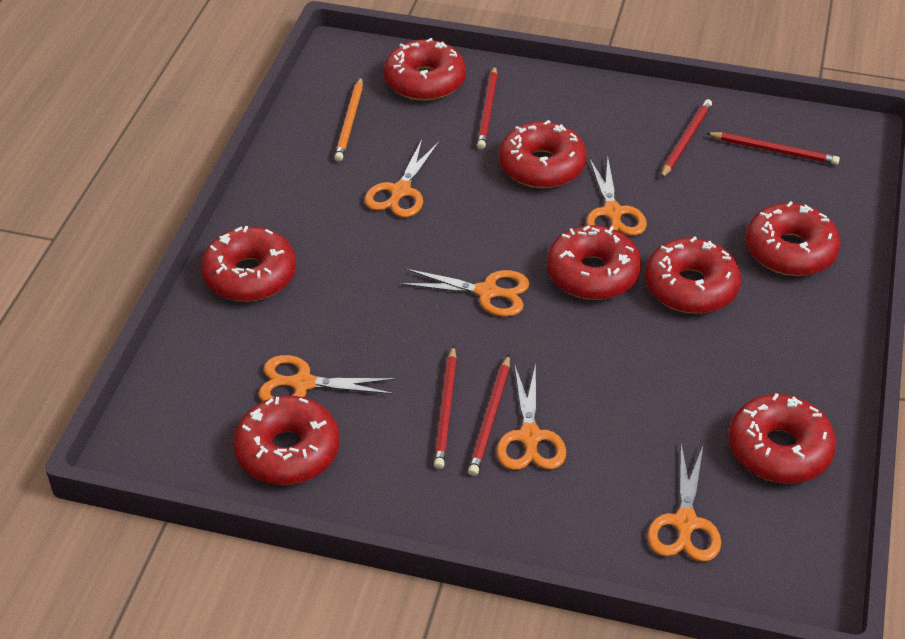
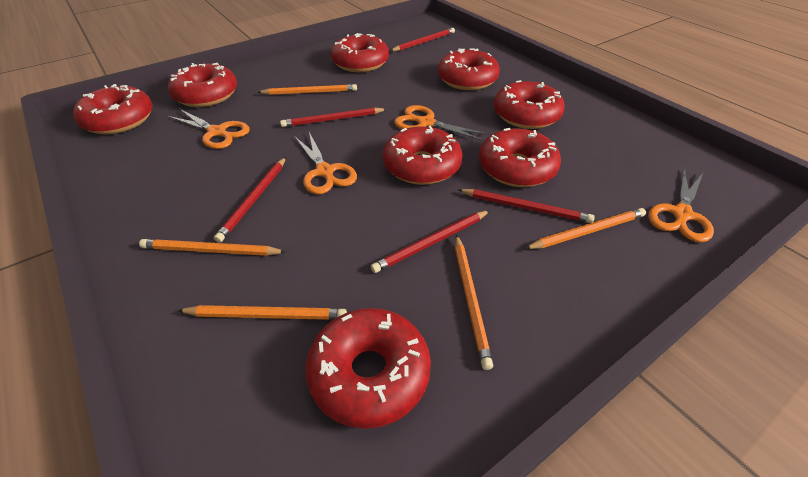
orange pencil: 1 -> 5
orange scissors: 6 -> 4

